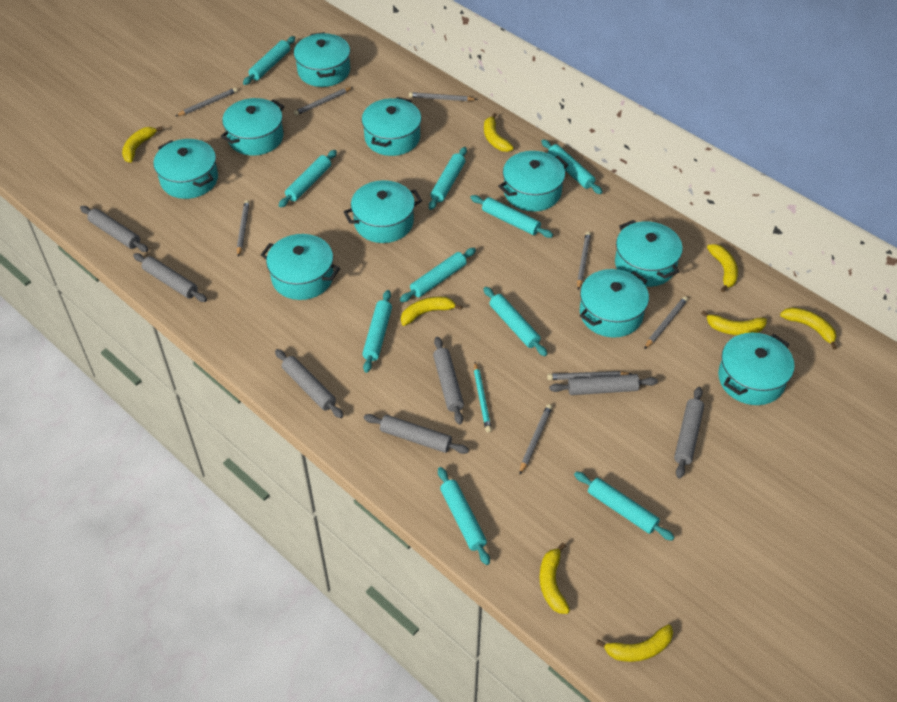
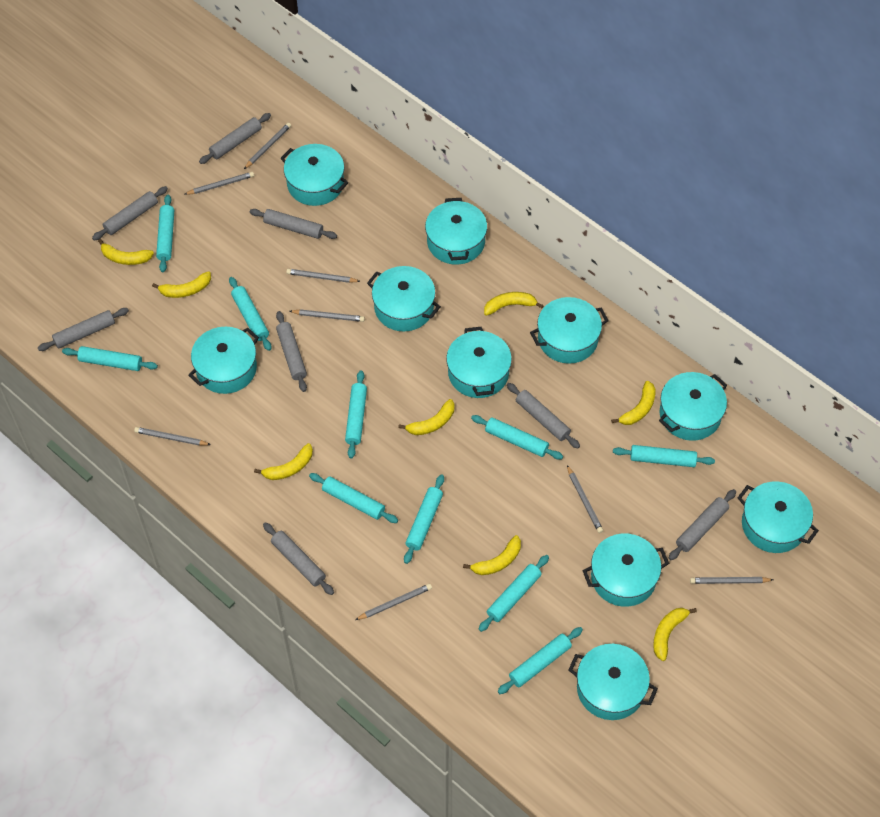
grey rolling pin: 7 -> 8
turquoise pencil: 1 -> 0

